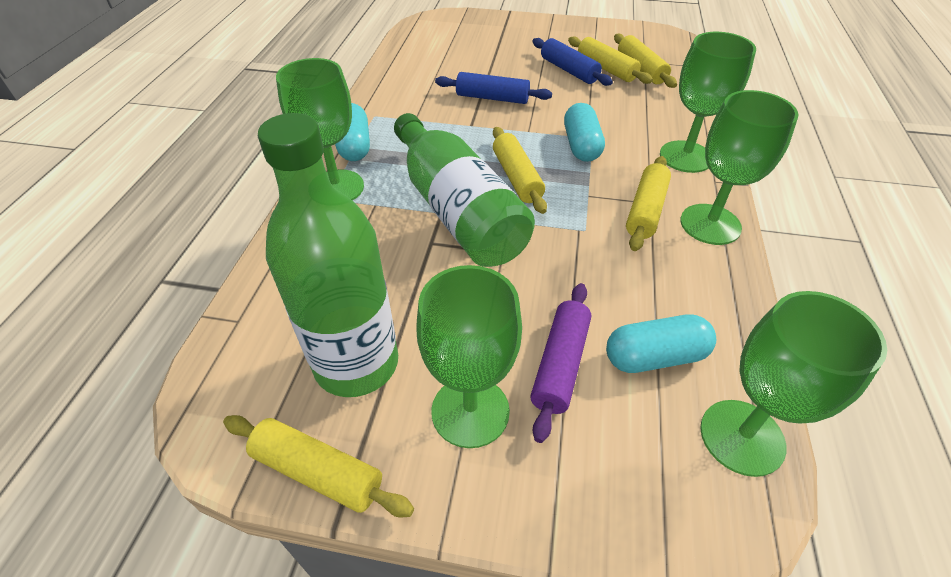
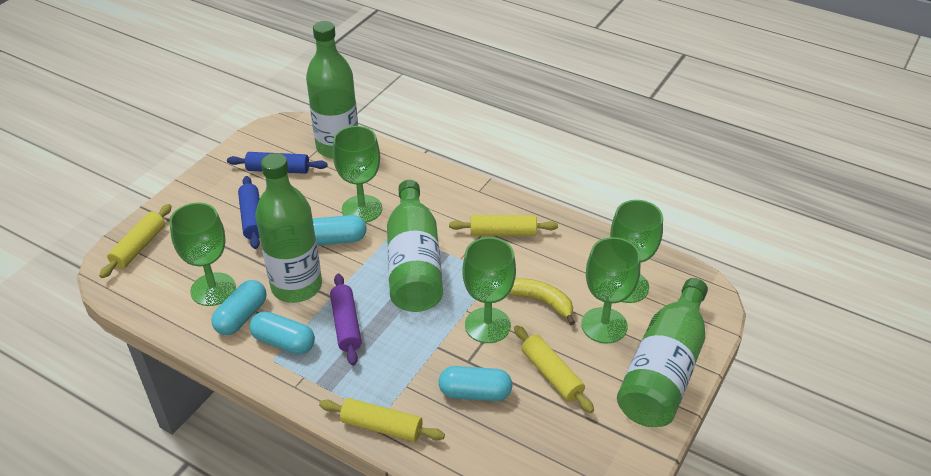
green bottle: 2 -> 4
turquoise capsule: 3 -> 4
yellow banana: 0 -> 1
yellow rolling pin: 5 -> 4

